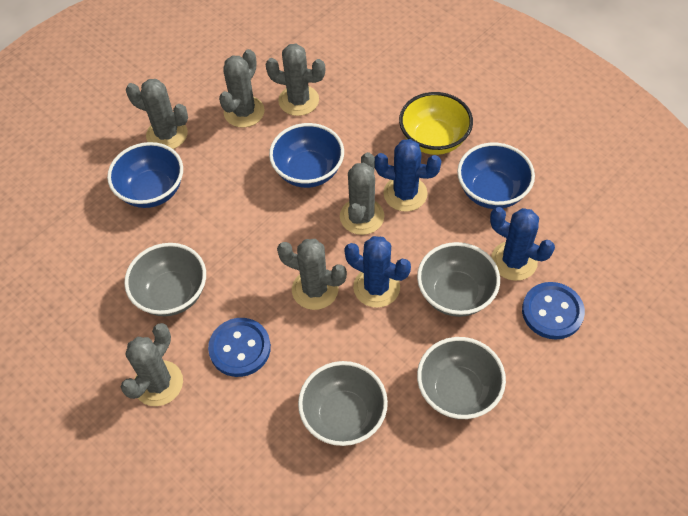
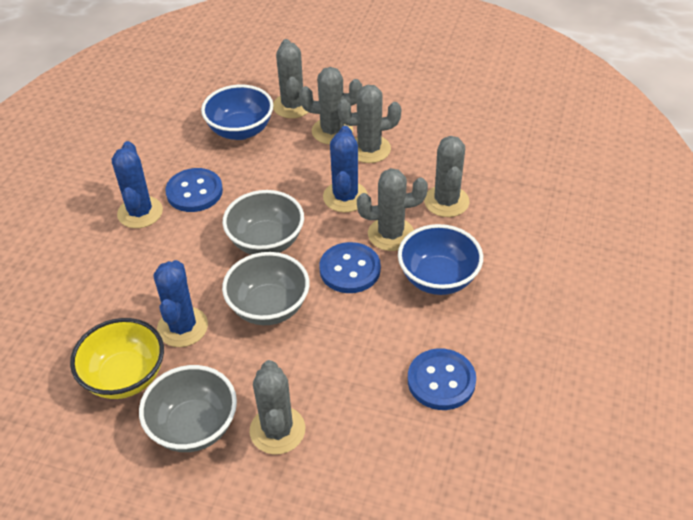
blue bowl: 3 -> 2
blue button: 2 -> 3
grey bowl: 4 -> 3

